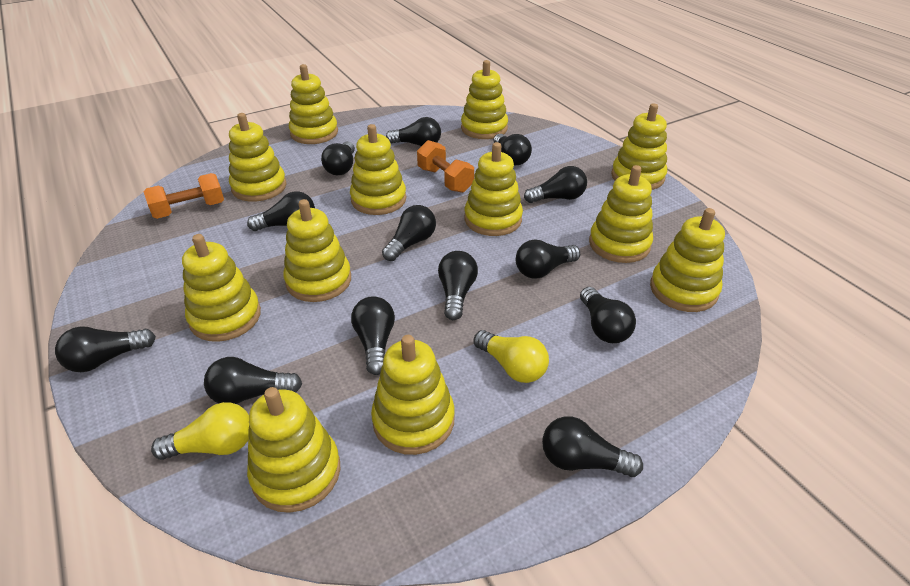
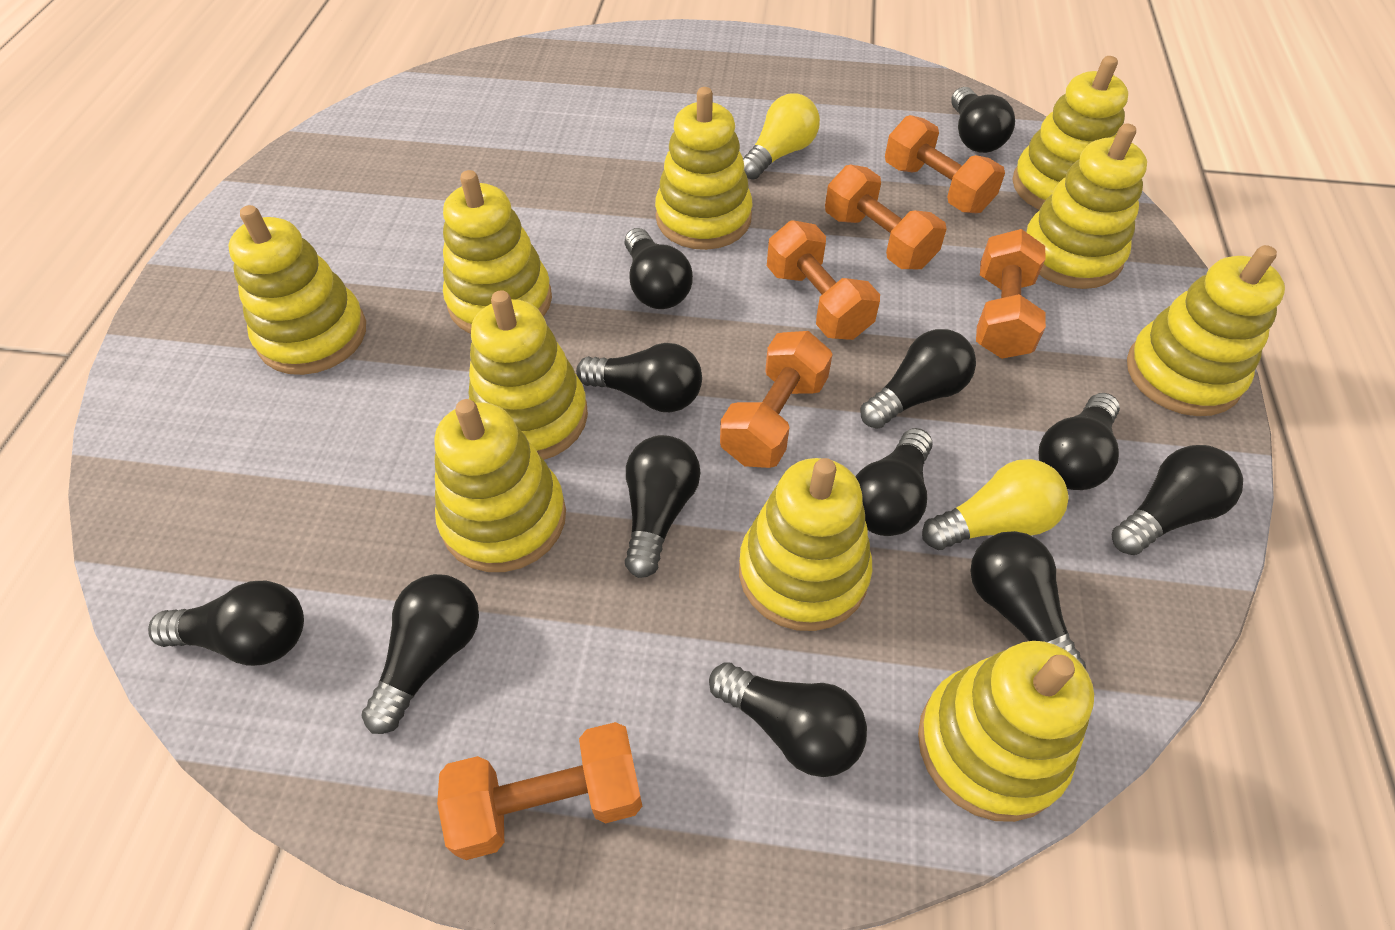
black light bulb: 13 -> 12
orange dumbbell: 2 -> 6
yellow stacking toy: 12 -> 10

